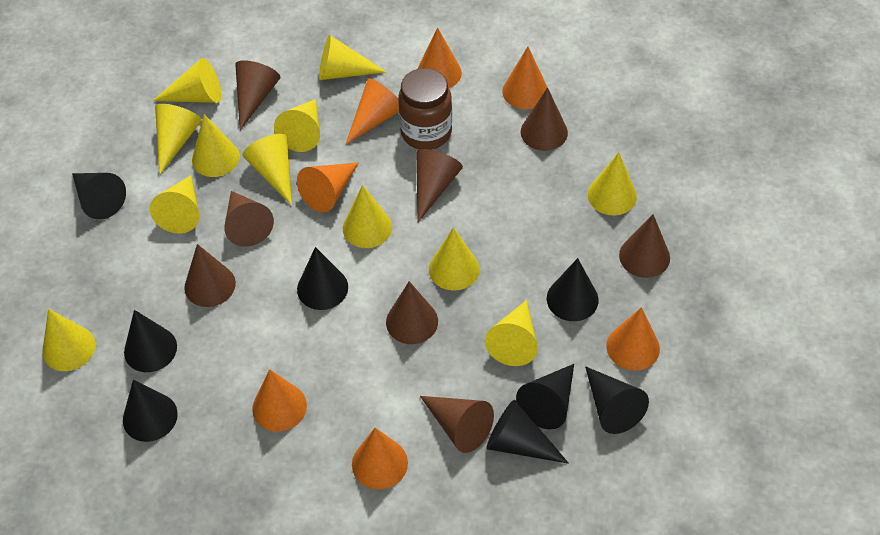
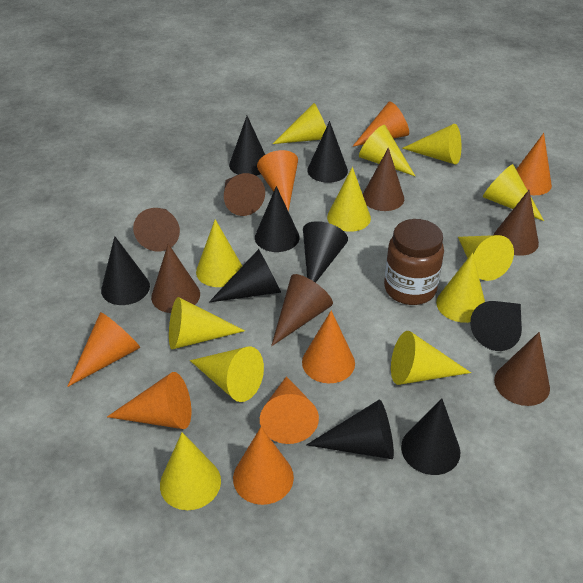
black cone: 8 -> 9
brown cone: 8 -> 7
orange cone: 7 -> 8

